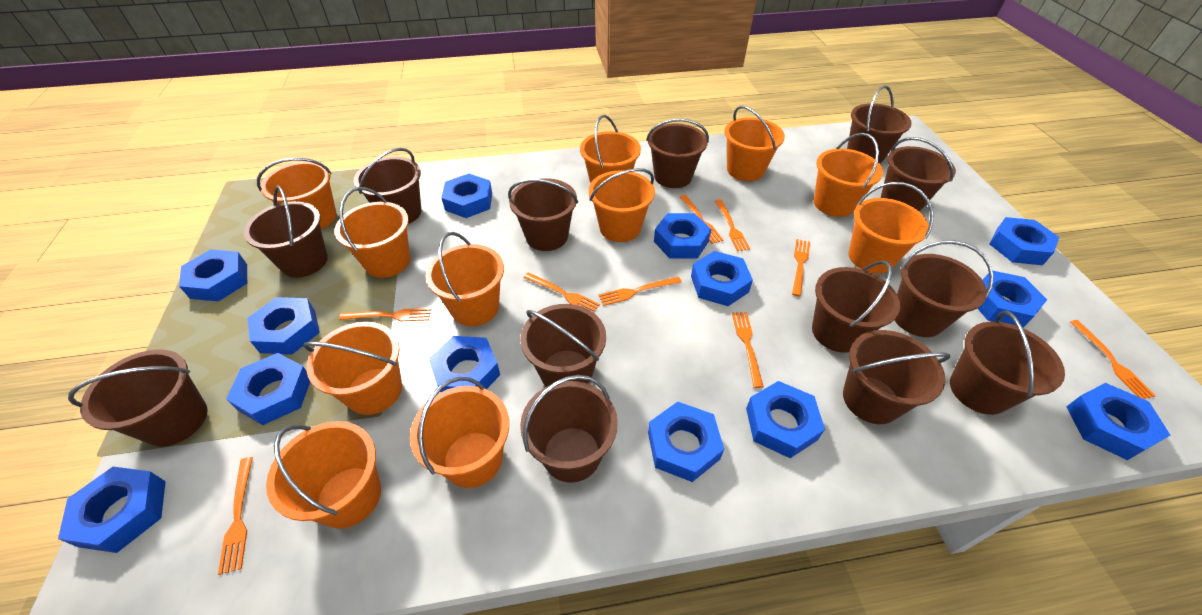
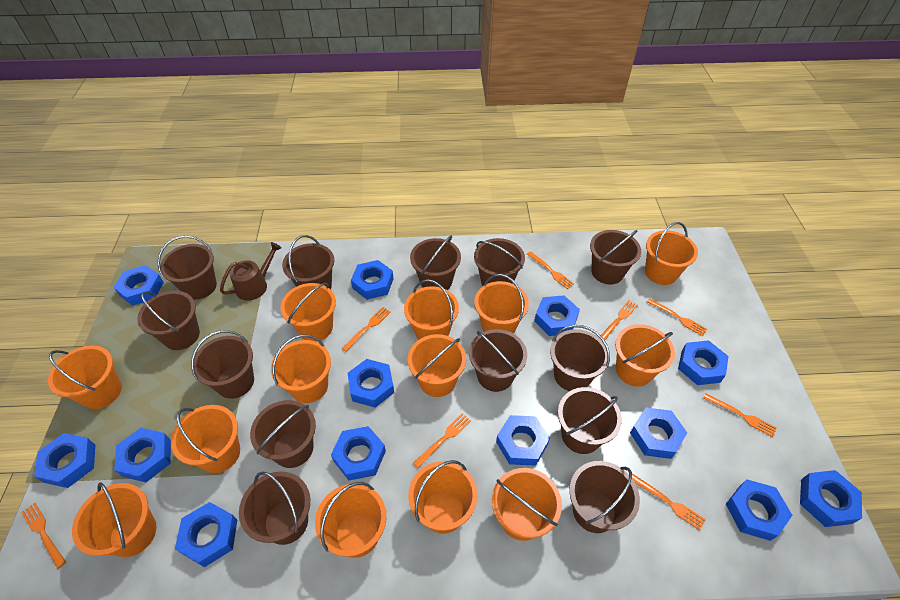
brown watering can: 0 -> 1
orange bucket: 11 -> 13
orange fork: 9 -> 8

